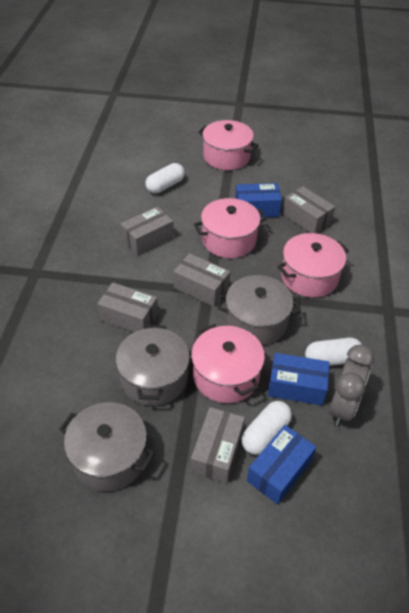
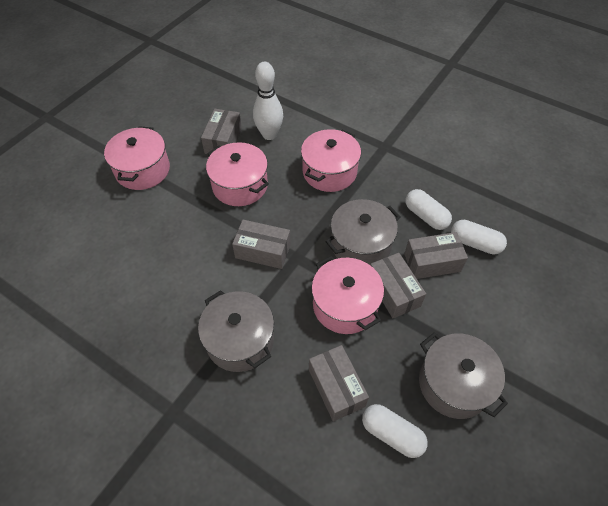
blue box: 3 -> 0
grey clock: 1 -> 0
white bowling pin: 0 -> 1

